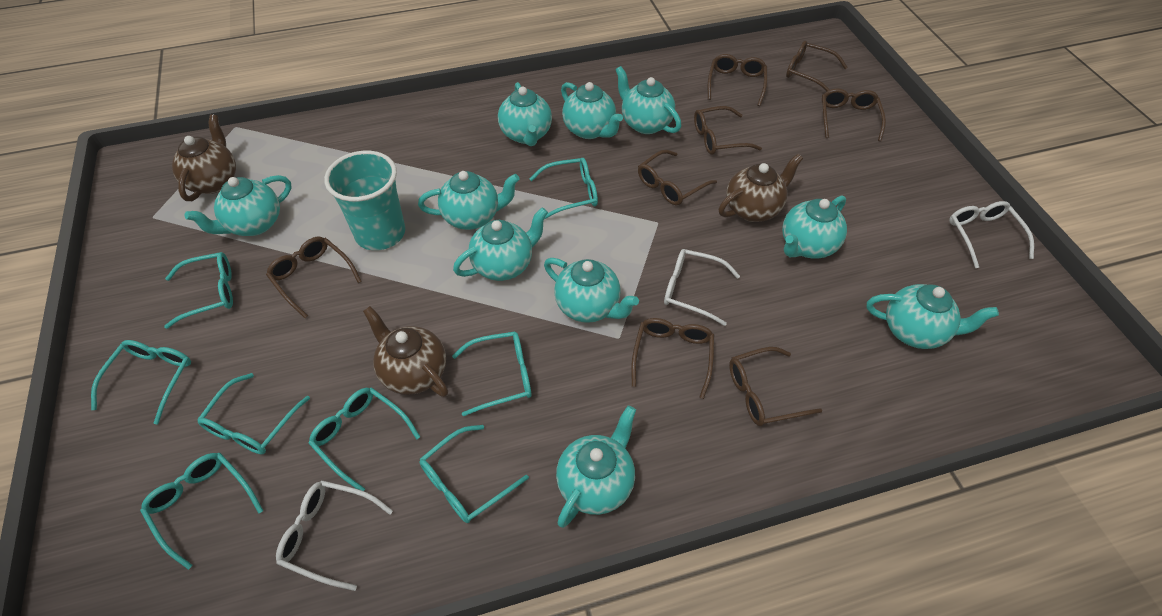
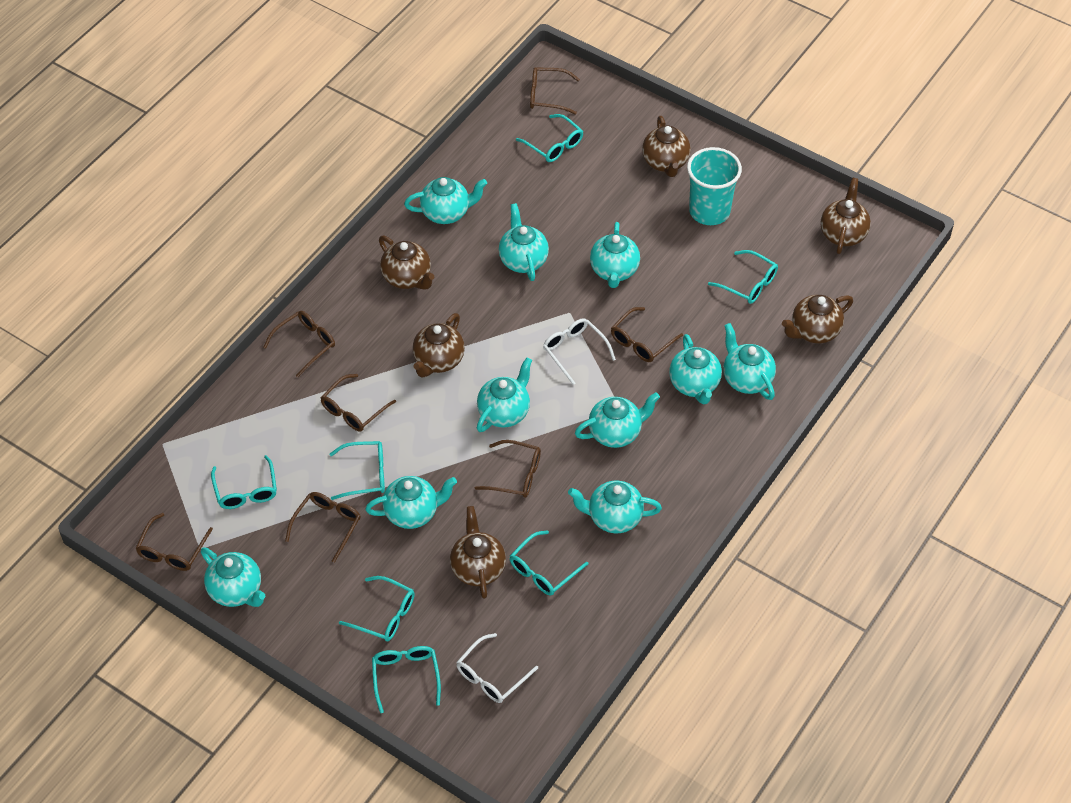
brown glasses: 8 -> 7
brown teapot: 3 -> 6
turquoise glasses: 8 -> 7
white glasses: 3 -> 2

